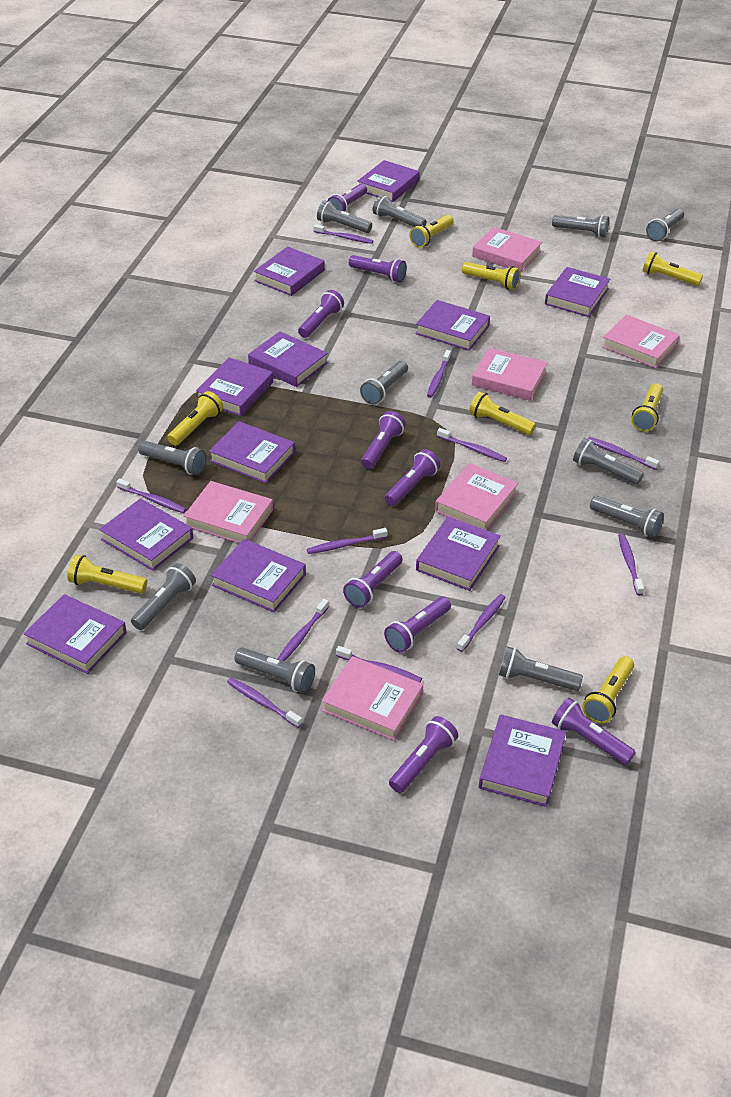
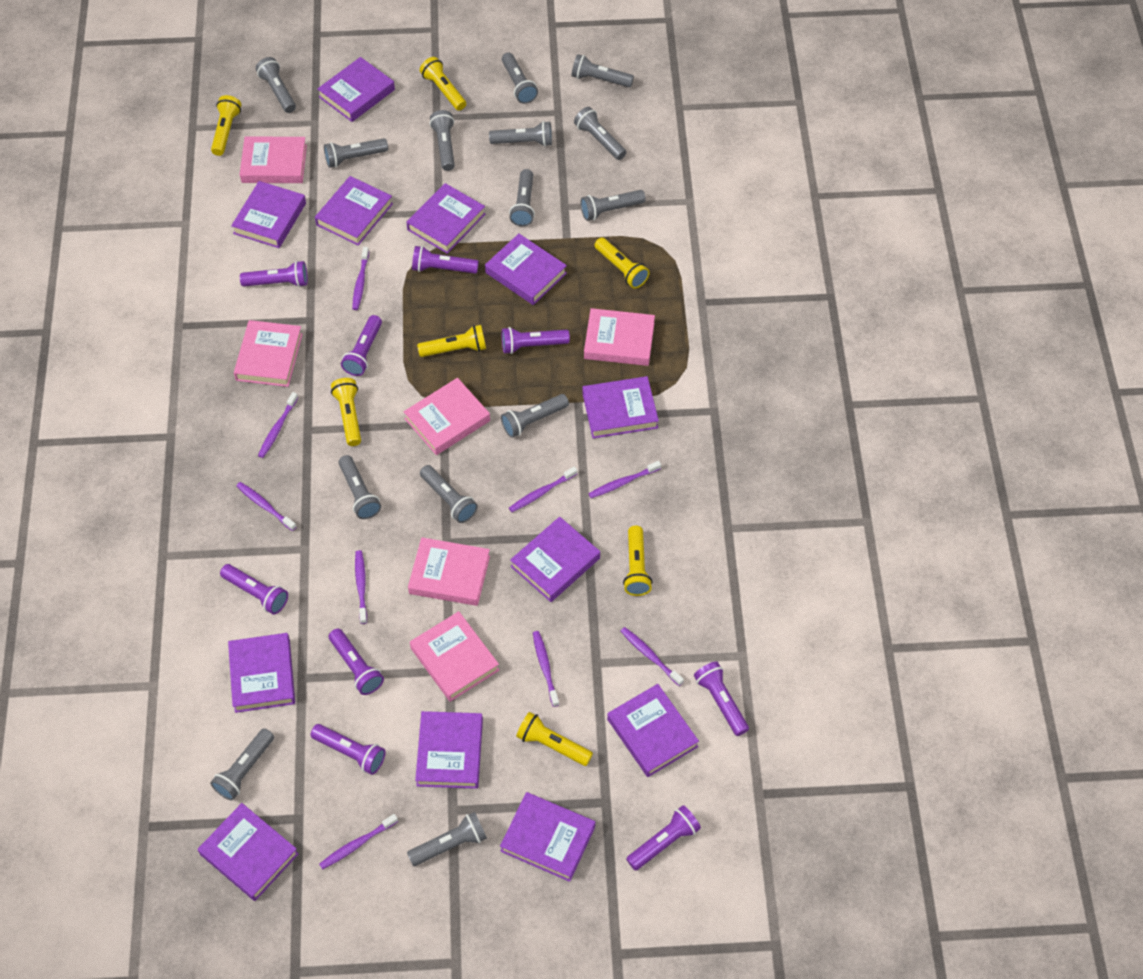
grey flashlight: 11 -> 14
purple toothbrush: 11 -> 9
yellow flashlight: 8 -> 7

